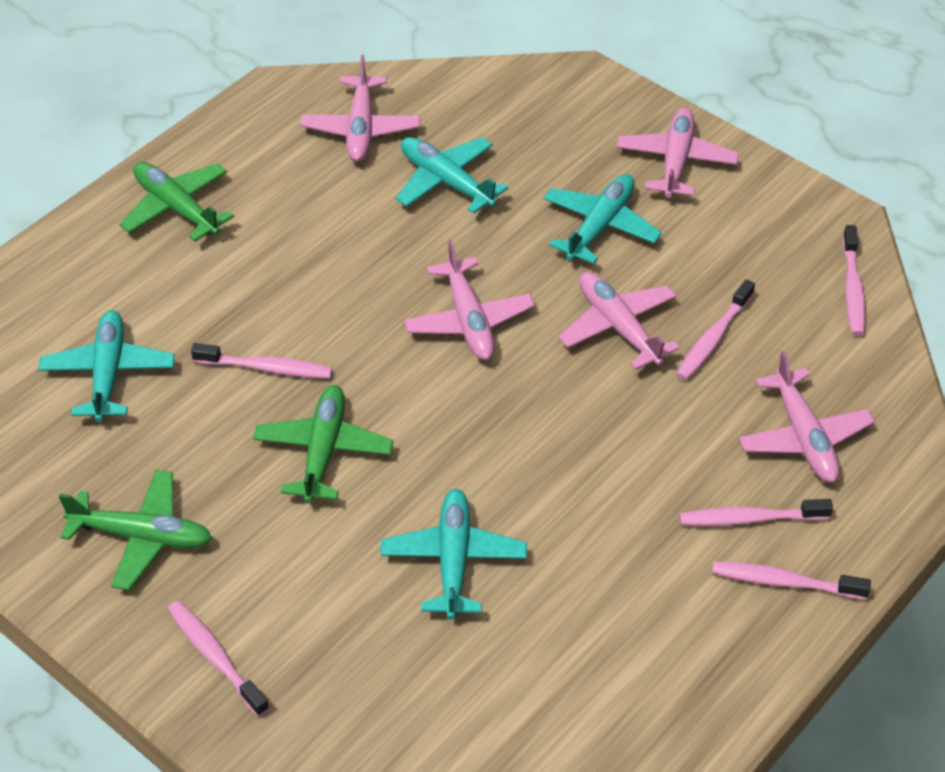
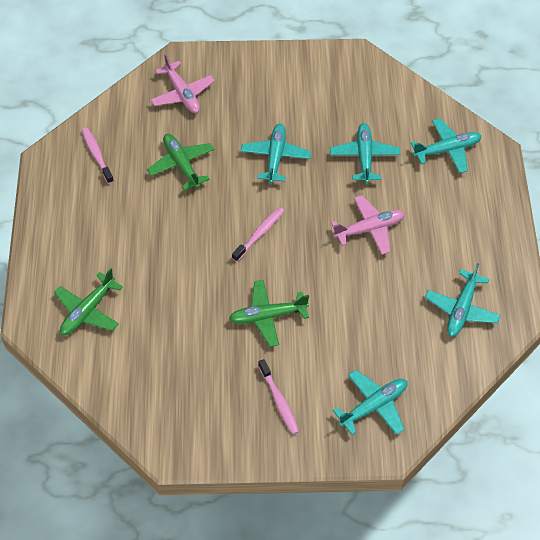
pink plane: 5 -> 2
pink toothbrush: 6 -> 3
turquoise plane: 4 -> 5

